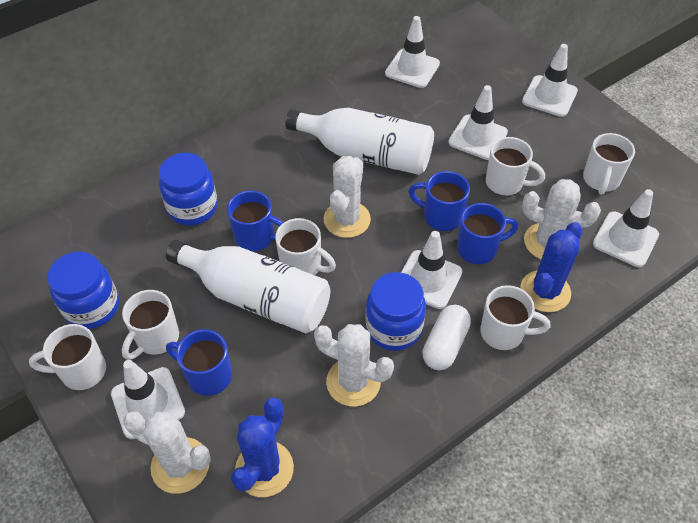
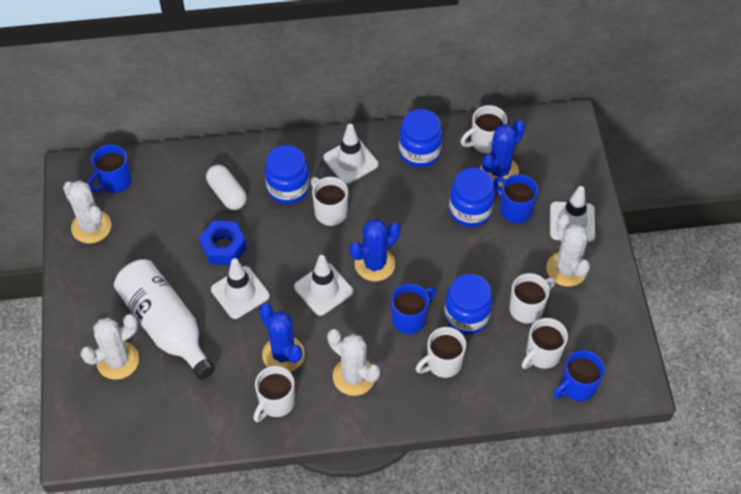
blue cactus: 2 -> 3
blue jar: 3 -> 4
blue nut: 0 -> 1
white bottle: 2 -> 1
white traffic cone: 6 -> 4

